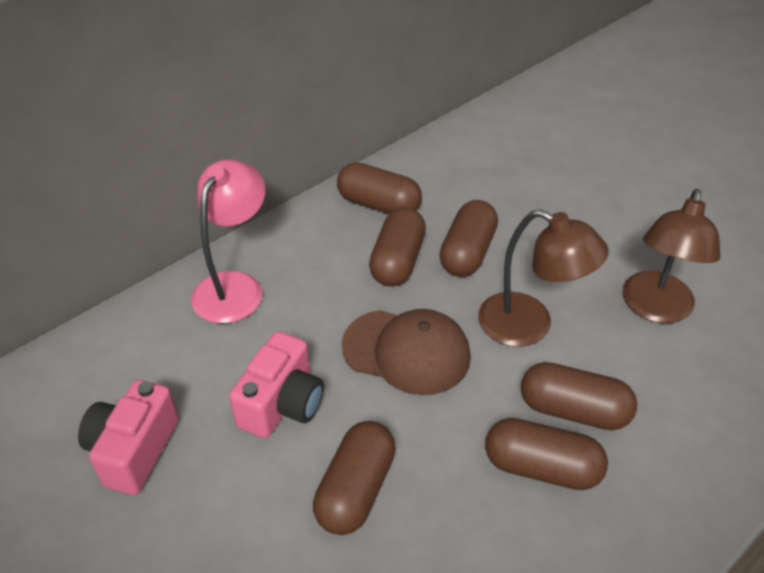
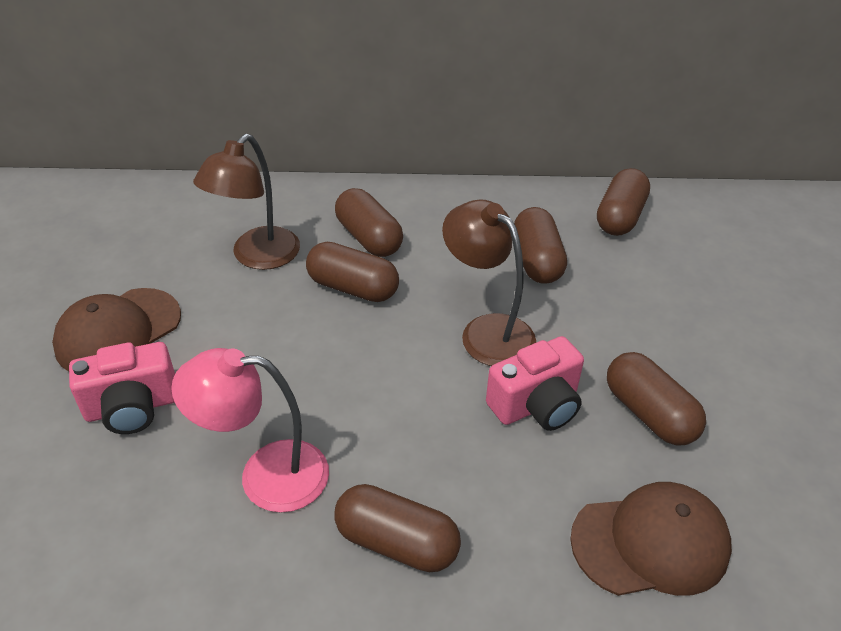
brown cap: 1 -> 2

